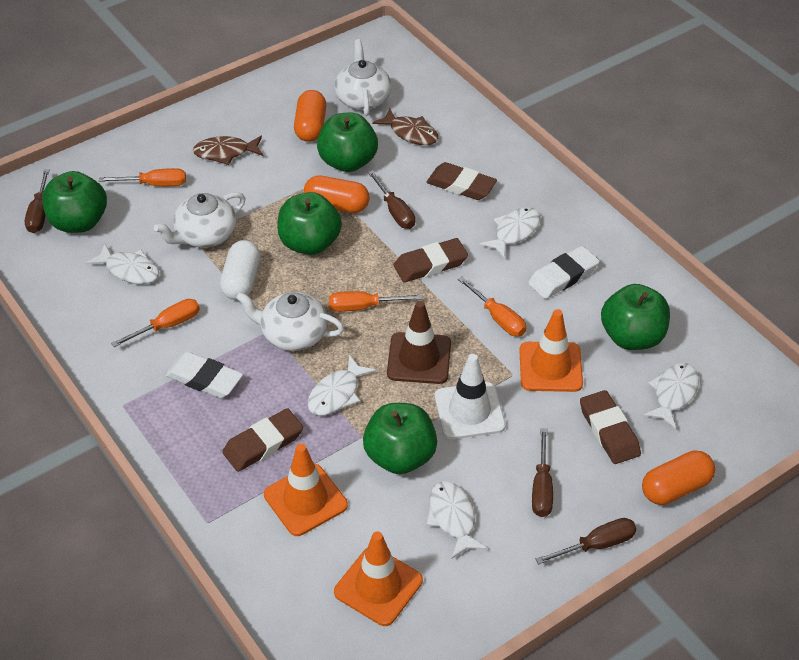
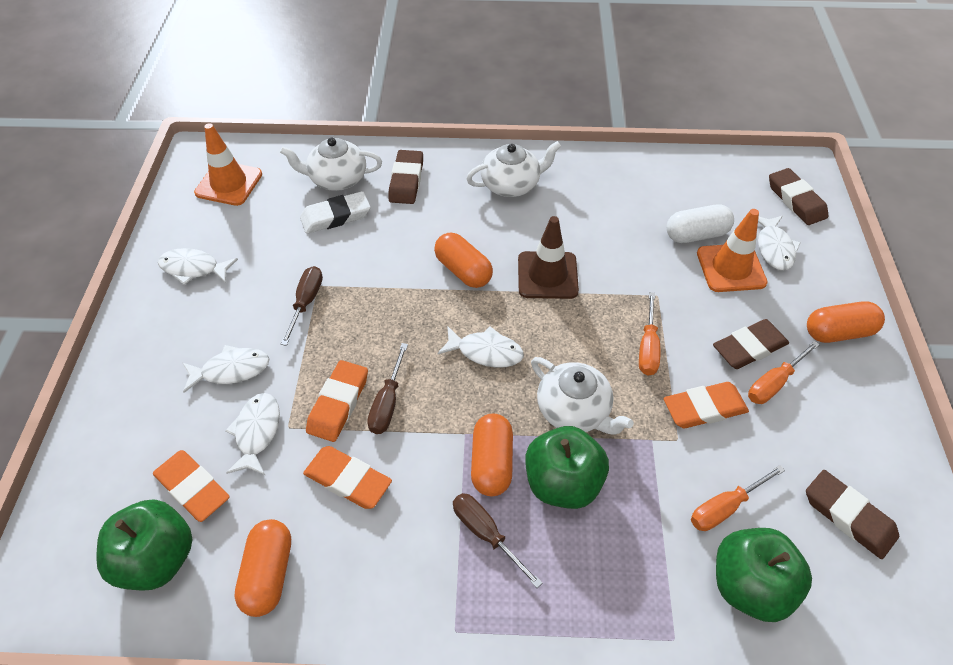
brown fish: 2 -> 0
brown screwdriver: 4 -> 3
green apple: 5 -> 3
orange capsule: 3 -> 4
orange eraser: 0 -> 4
orange screwdriver: 4 -> 3
orange traffic cone: 3 -> 2
white eraser: 2 -> 1
white traffic cone: 1 -> 0

